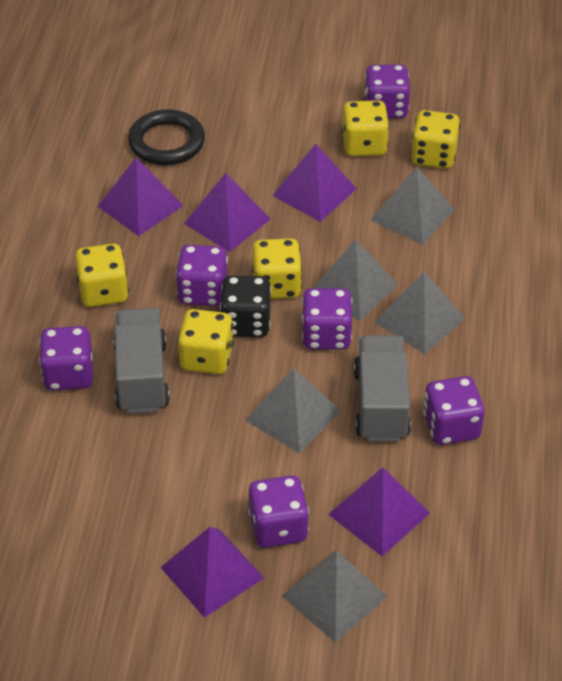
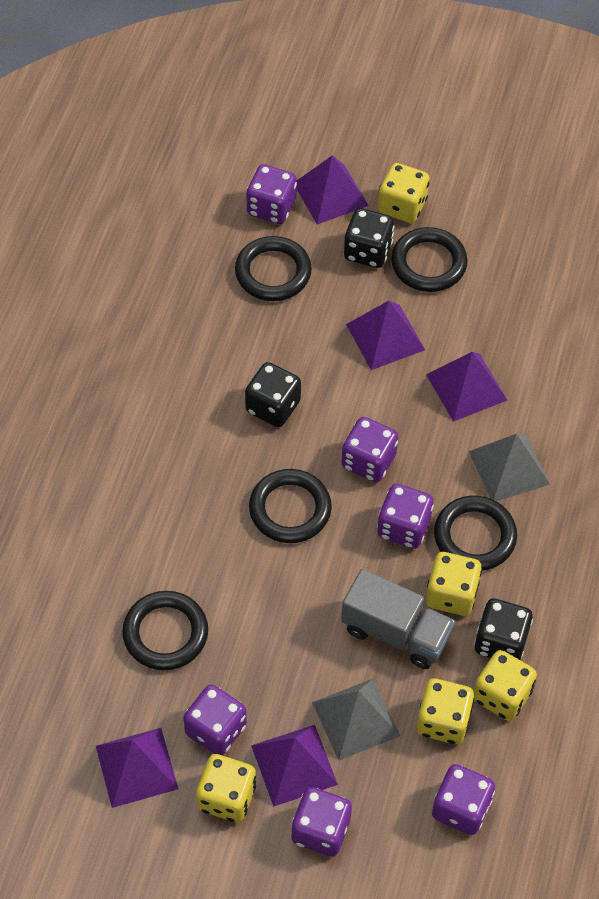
black dice: 1 -> 3
black ring: 1 -> 5
grey pyramid: 5 -> 2
grey truck: 2 -> 1

